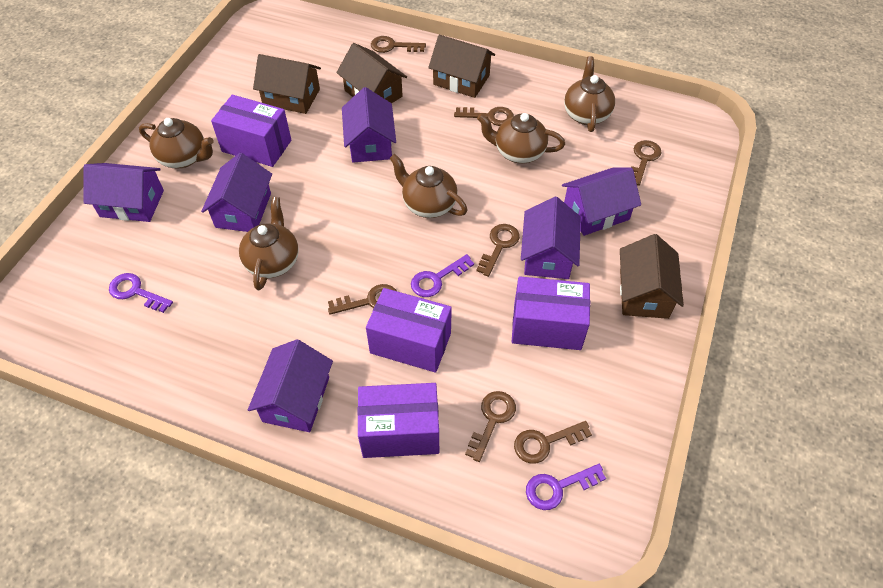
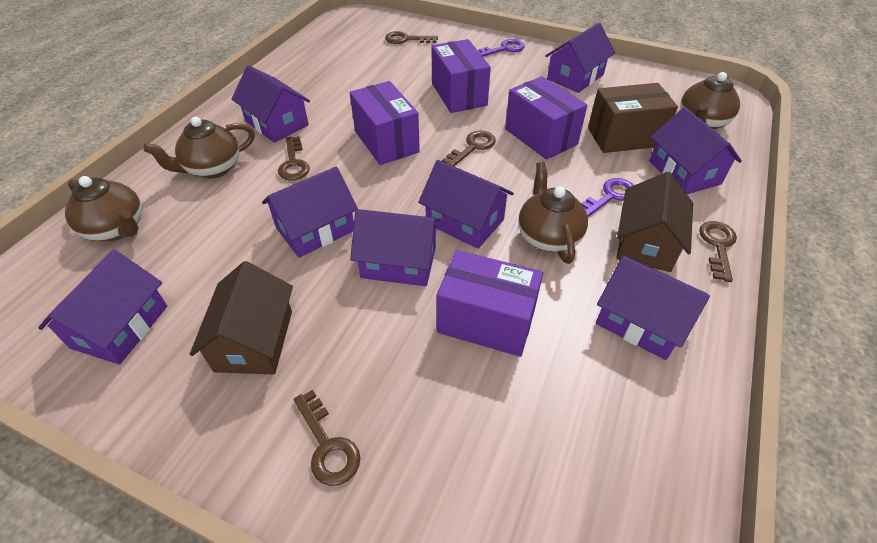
brown box: 0 -> 1
brown house: 4 -> 2
brown key: 7 -> 5
brown teapot: 5 -> 4
purple house: 6 -> 8
purple key: 3 -> 2

